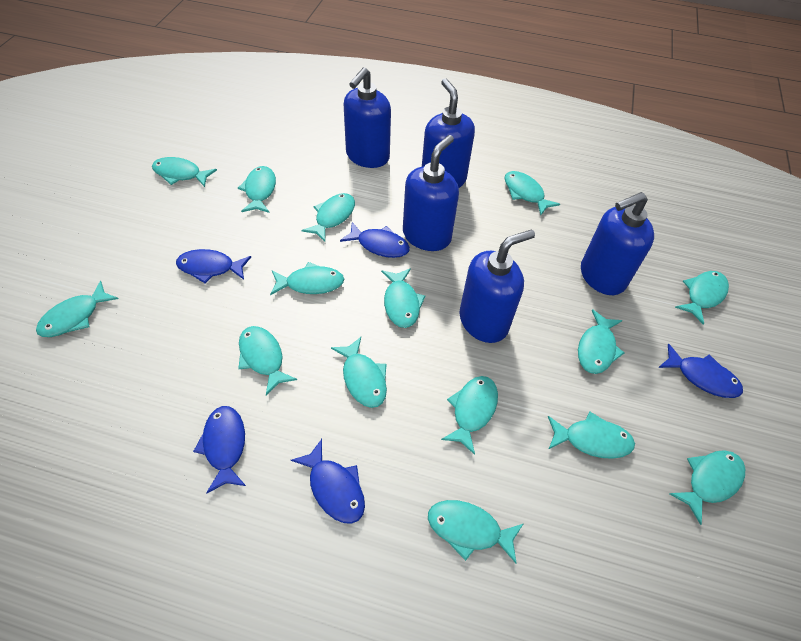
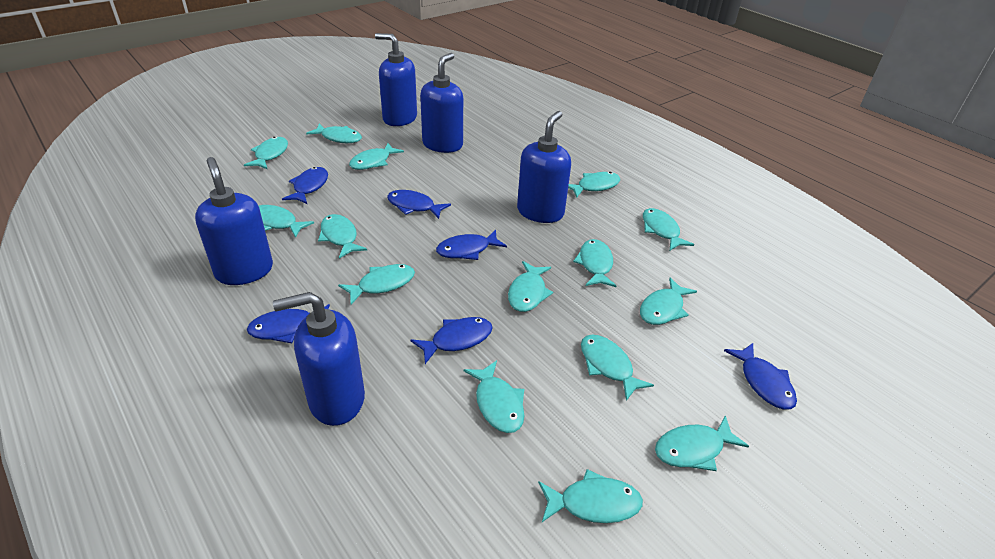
blue fish: 5 -> 6

